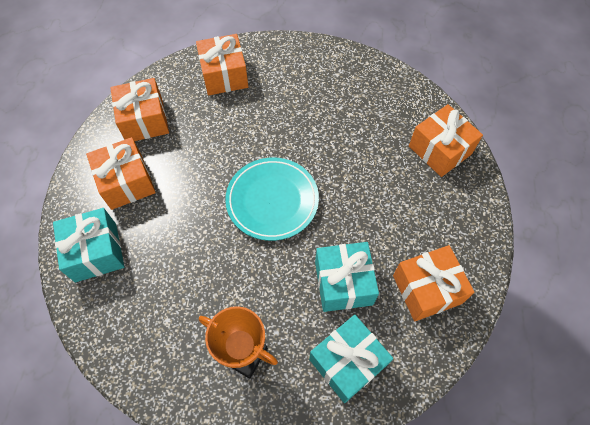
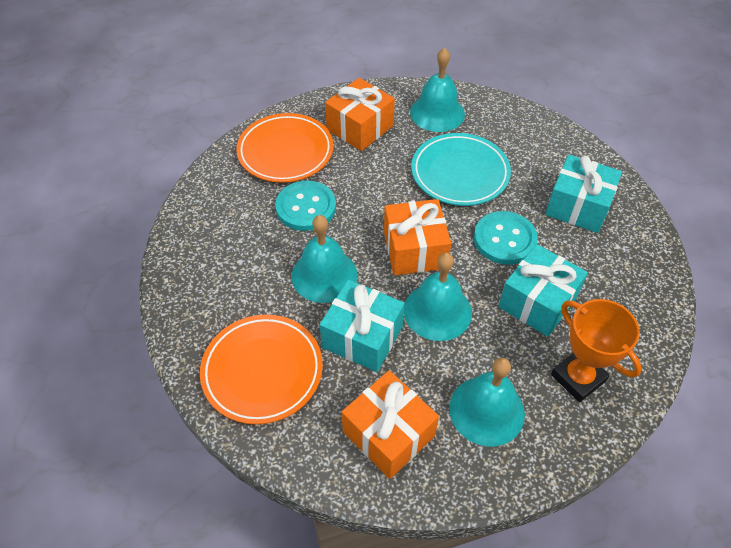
orange gift: 5 -> 3
orange plate: 0 -> 2
turquoise bell: 0 -> 4
turquoise button: 0 -> 2

